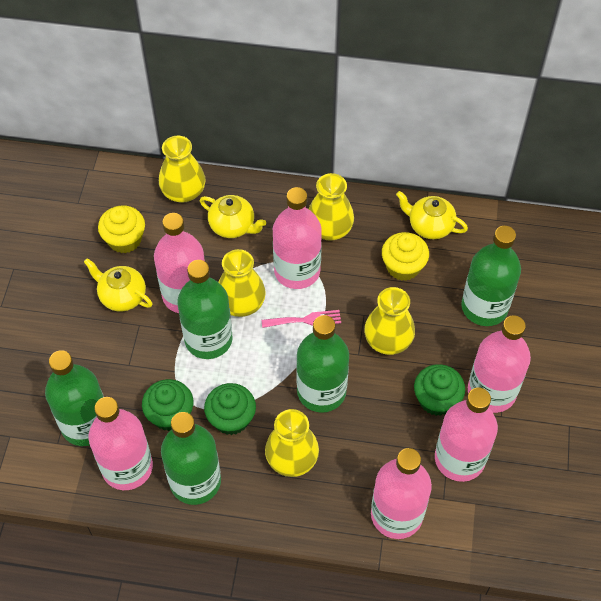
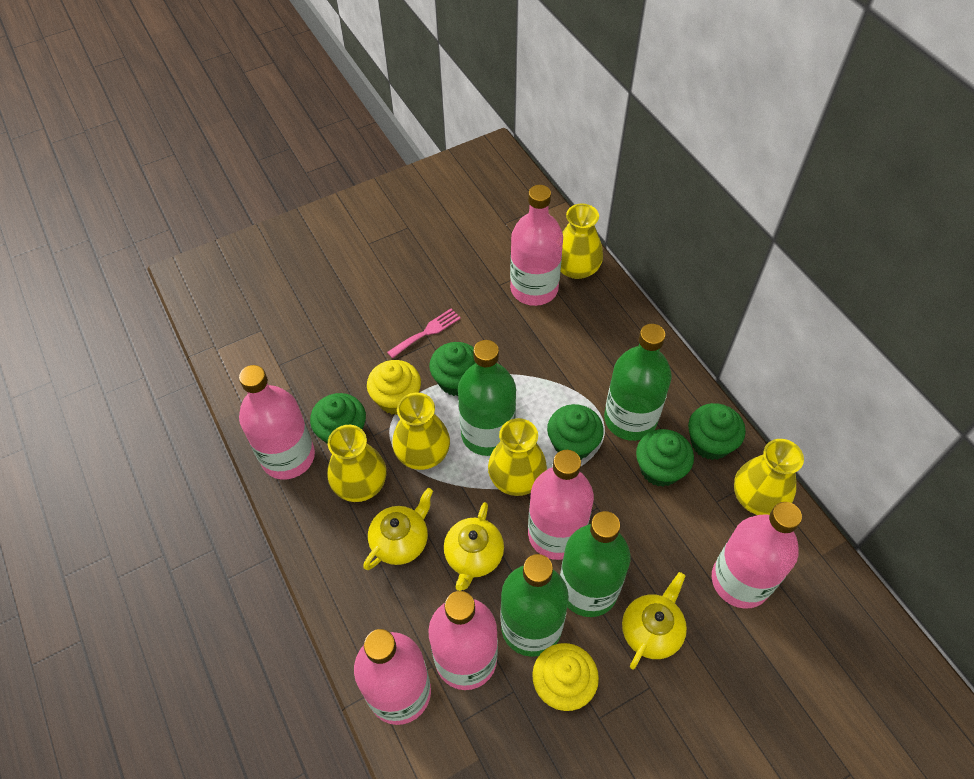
green bottle: 5 -> 4
green cupcake: 3 -> 5

